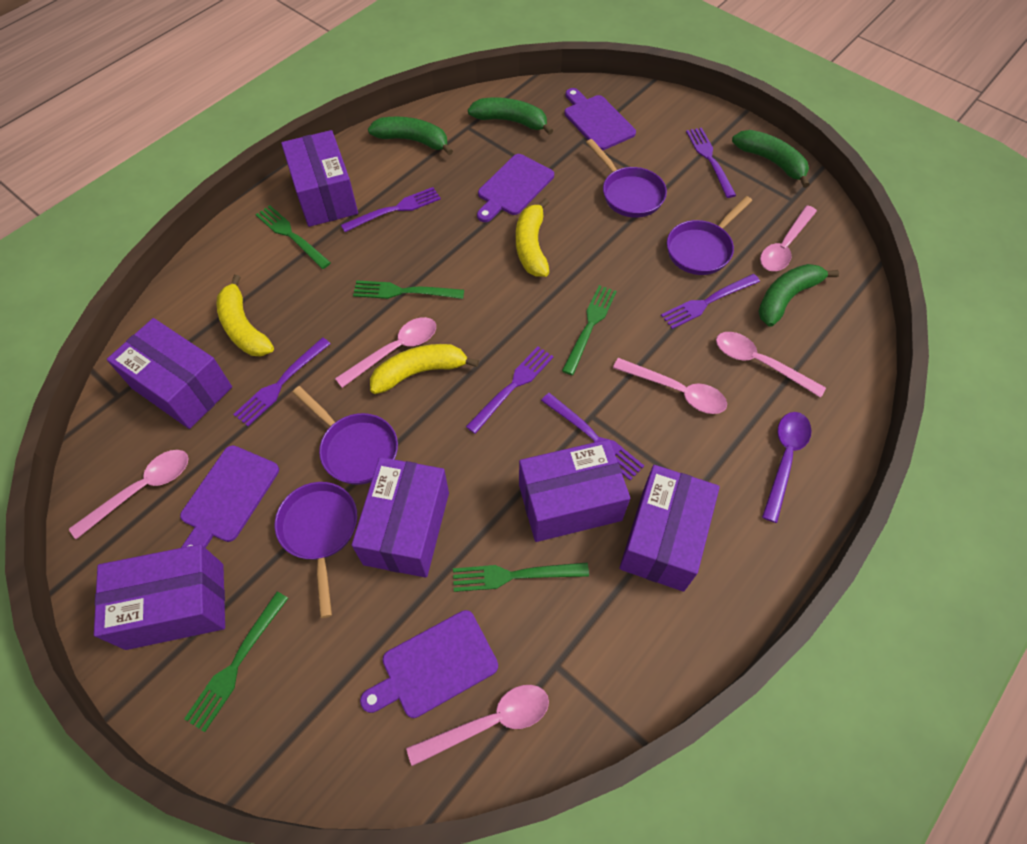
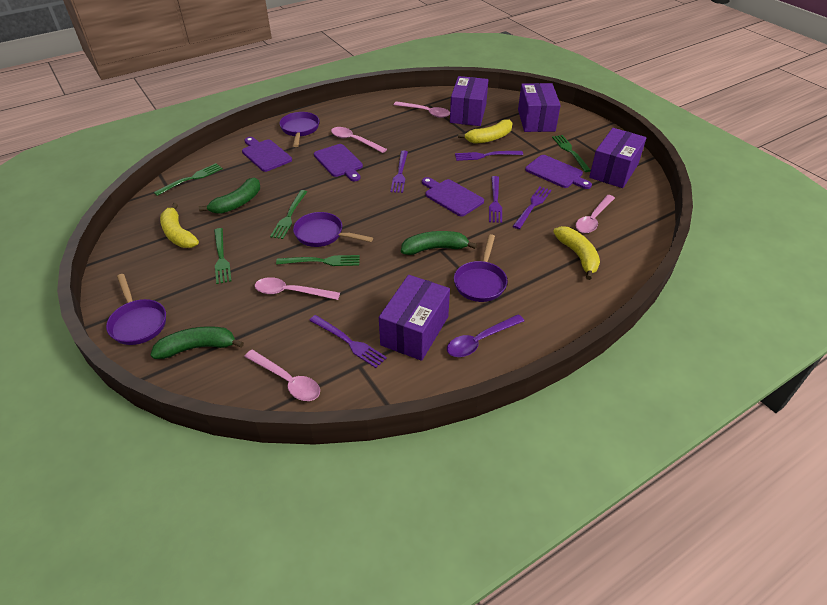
green banana: 4 -> 3
pink spoon: 6 -> 5
purple box: 6 -> 4
purple fork: 6 -> 5

